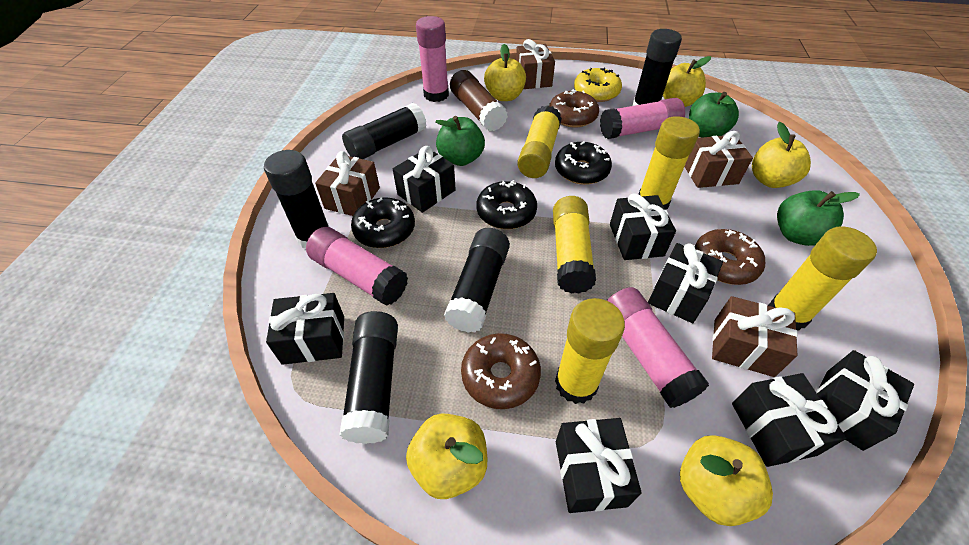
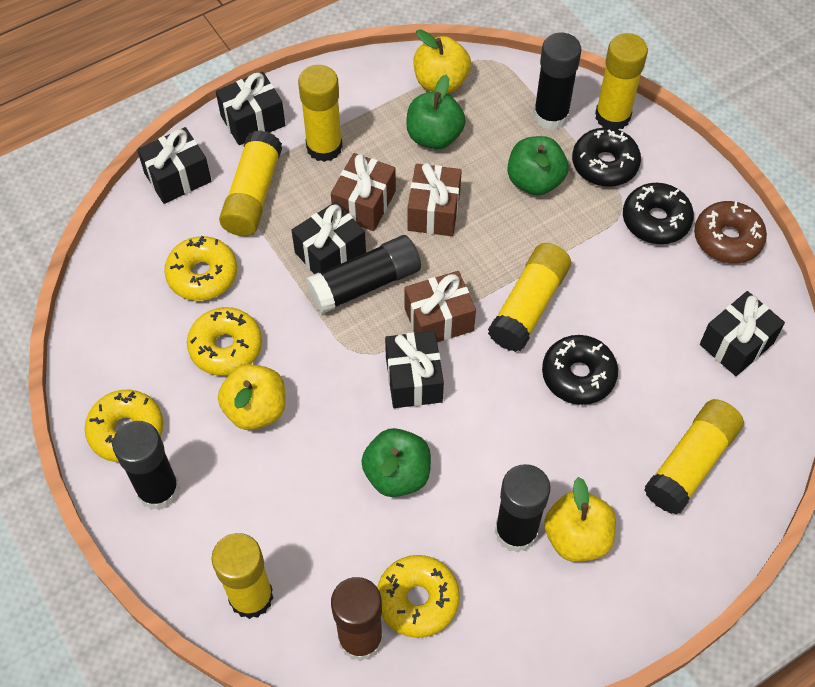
black gift: 7 -> 5
black glue stick: 5 -> 4
brown donut: 3 -> 1
brown gift: 4 -> 3
pink glue stick: 4 -> 0
yellow apple: 5 -> 3
yellow donut: 1 -> 4
yellow glue stick: 5 -> 6

